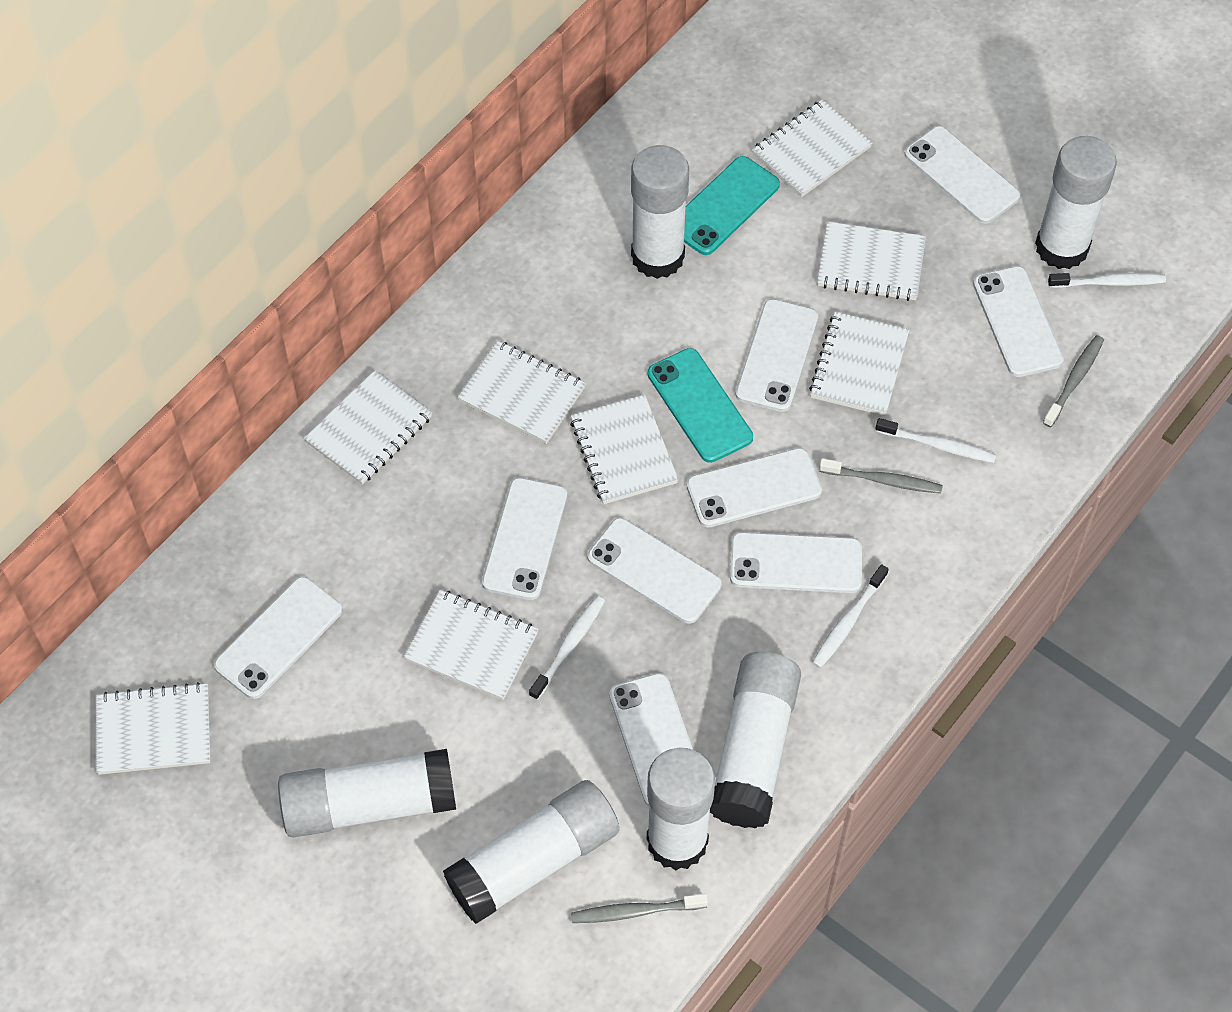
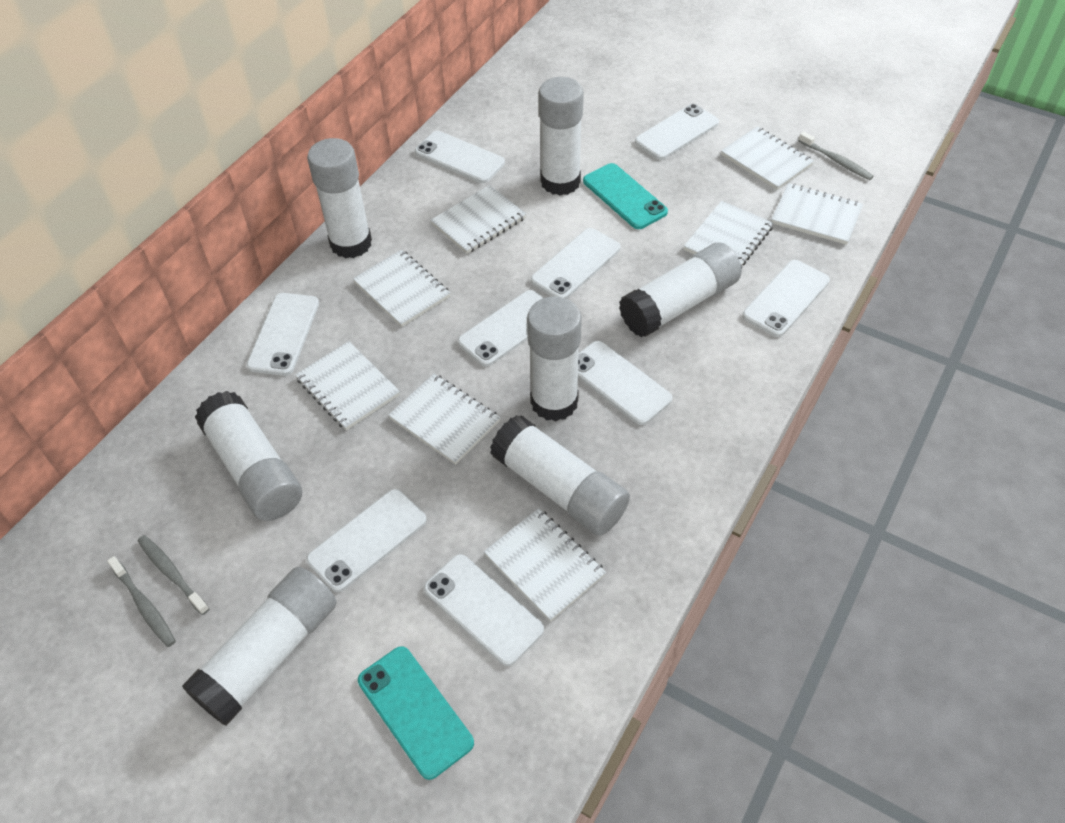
white glue stick: 6 -> 7
white toothbrush: 4 -> 0

